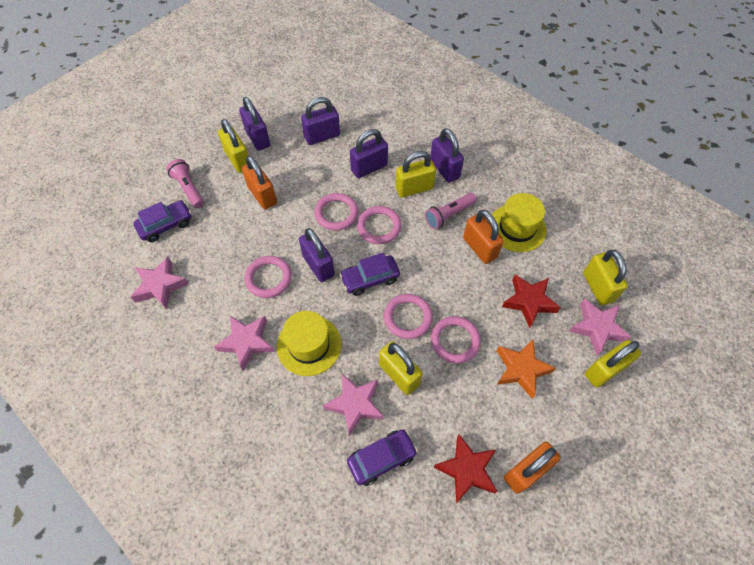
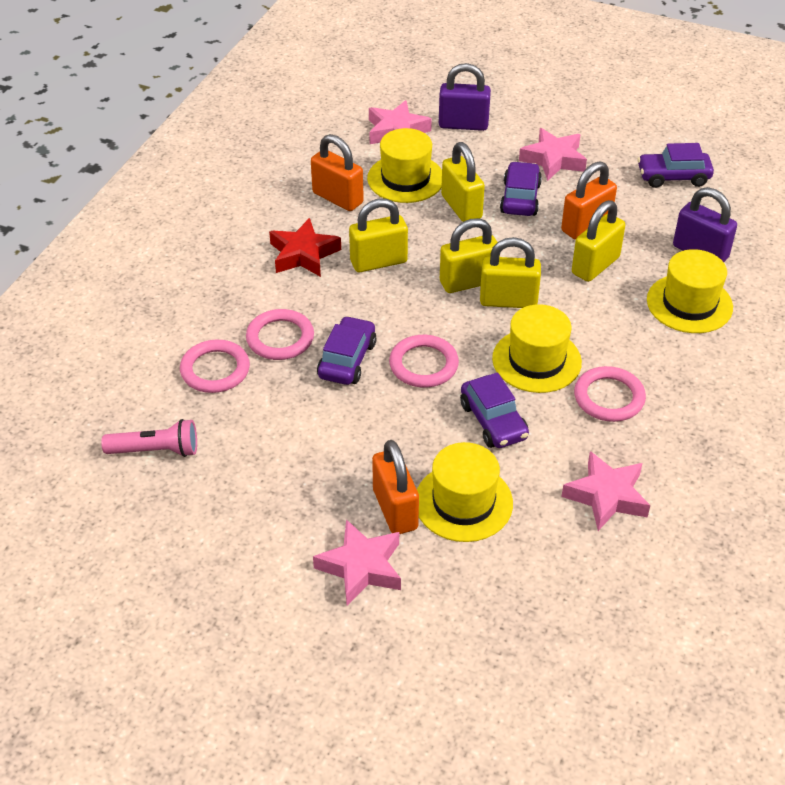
orange star: 1 -> 0
pink flashlight: 2 -> 1
pink ring: 5 -> 4
purple car: 3 -> 4
purple padlock: 5 -> 2
red star: 2 -> 1
yellow hat: 2 -> 4

